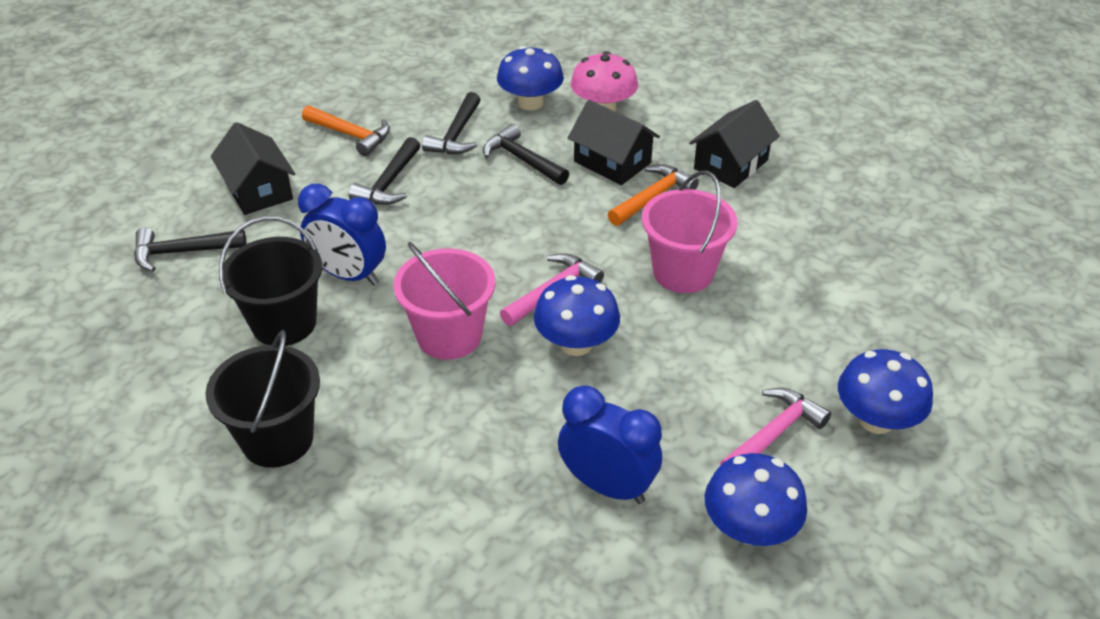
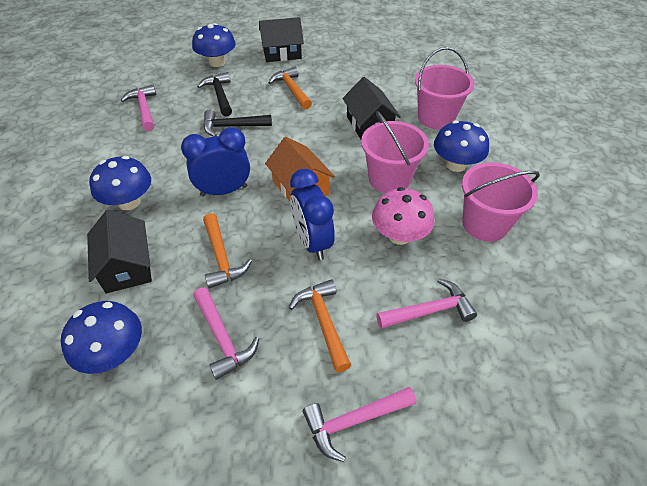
black bucket: 2 -> 0
black hammer: 4 -> 2
orange hammer: 2 -> 3
orange house: 0 -> 1
pink bucket: 2 -> 3
pink hammer: 2 -> 4

